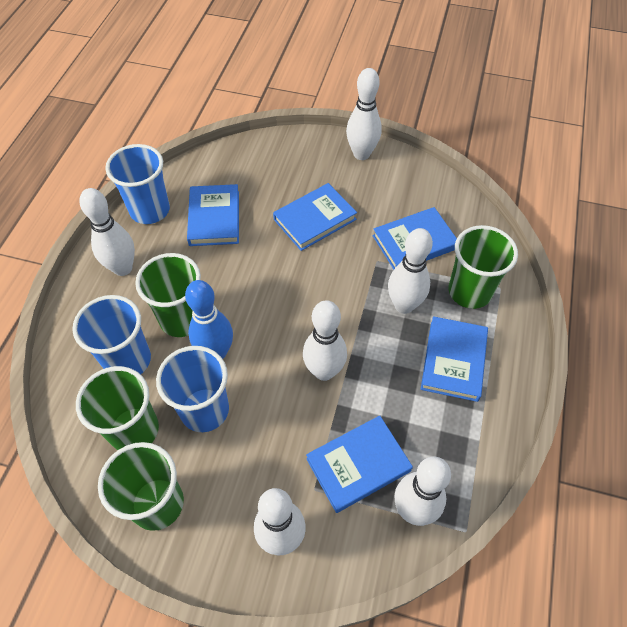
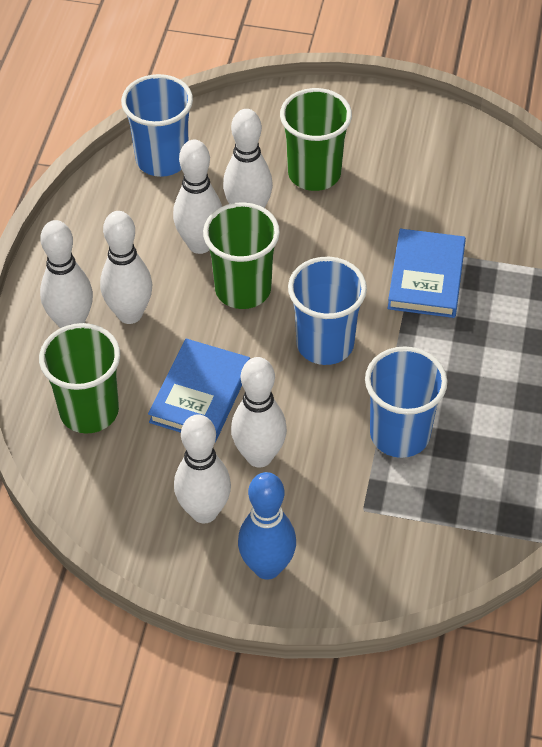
blue book: 5 -> 2
green cup: 4 -> 3

